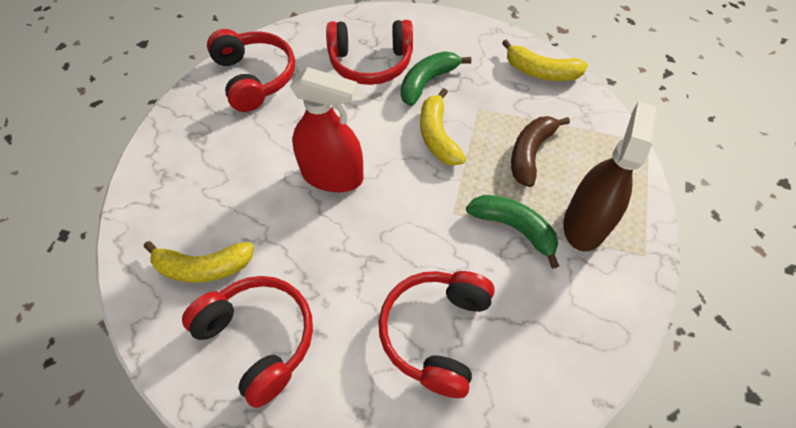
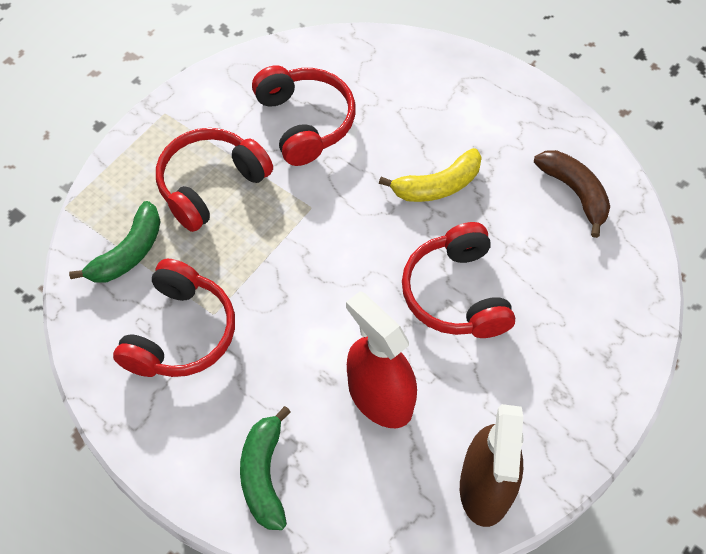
yellow banana: 3 -> 1

